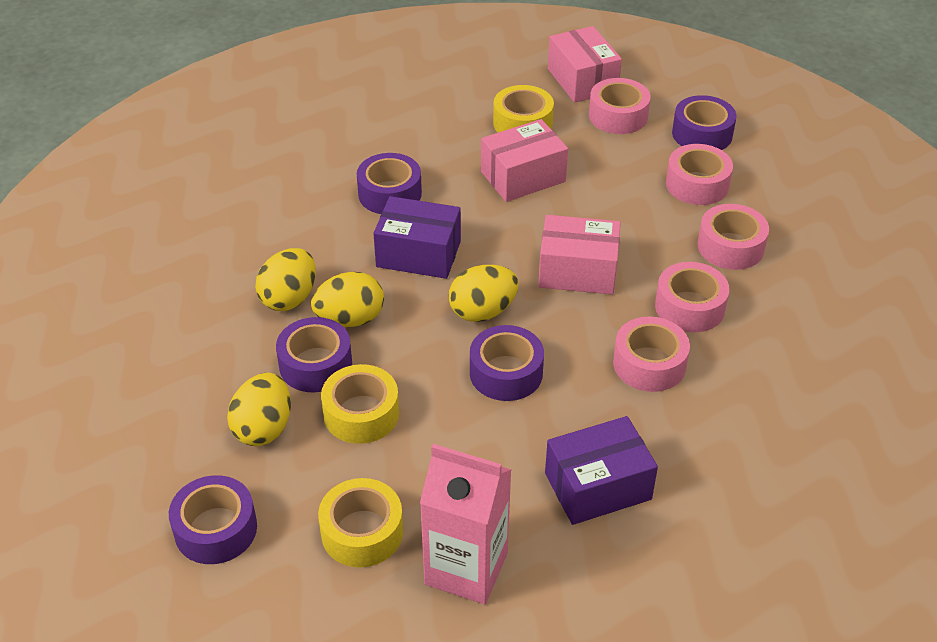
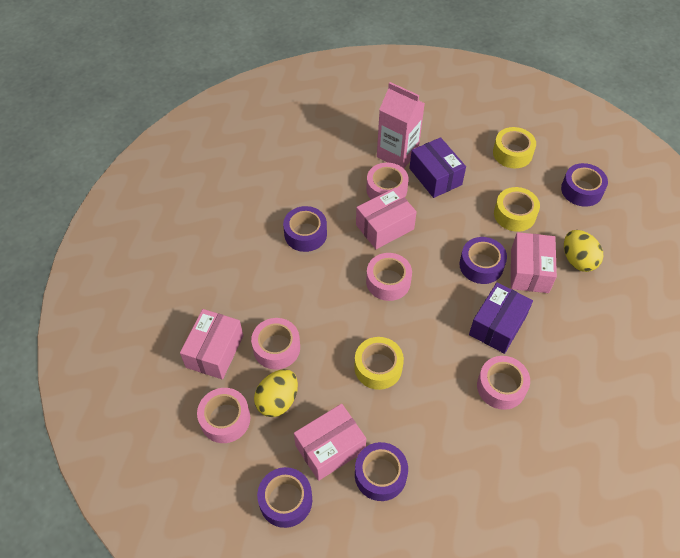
pink box: 3 -> 4
yellow egg: 4 -> 2

